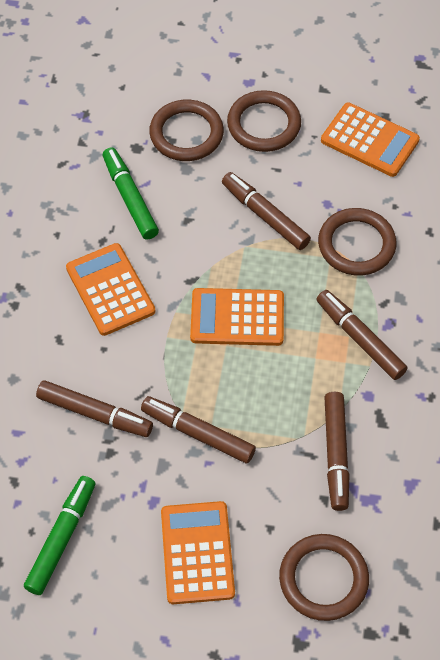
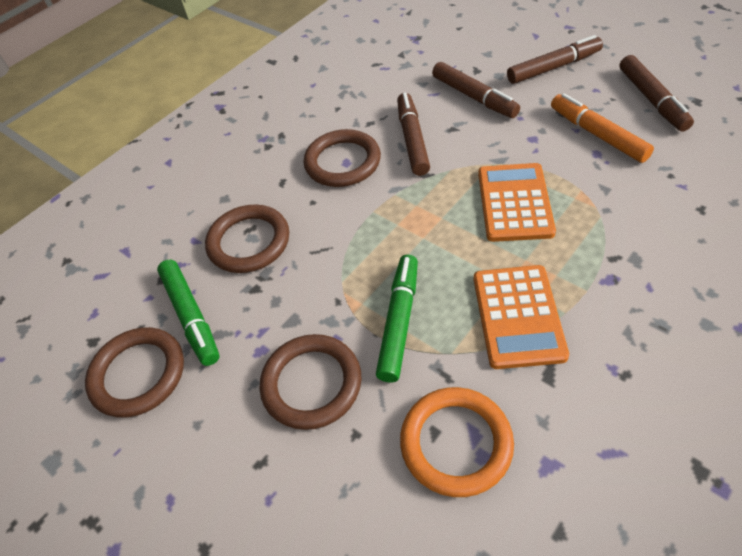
brown marker: 5 -> 4
orange calculator: 4 -> 2
orange marker: 0 -> 1
orange ring: 0 -> 1

